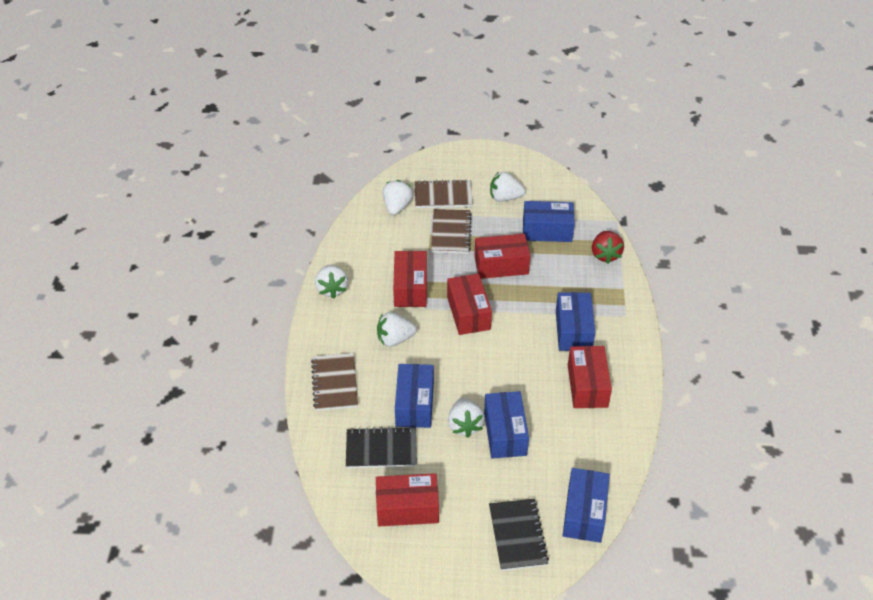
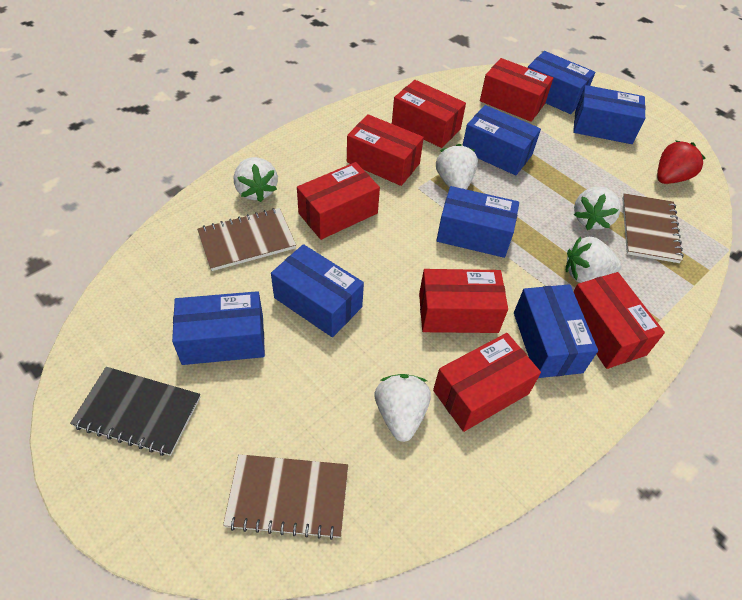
black notebook: 2 -> 1
blue box: 5 -> 7
red box: 5 -> 7

